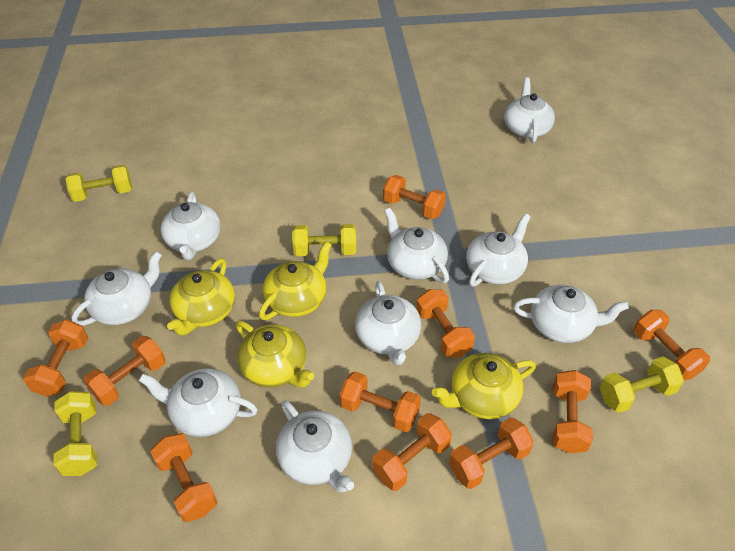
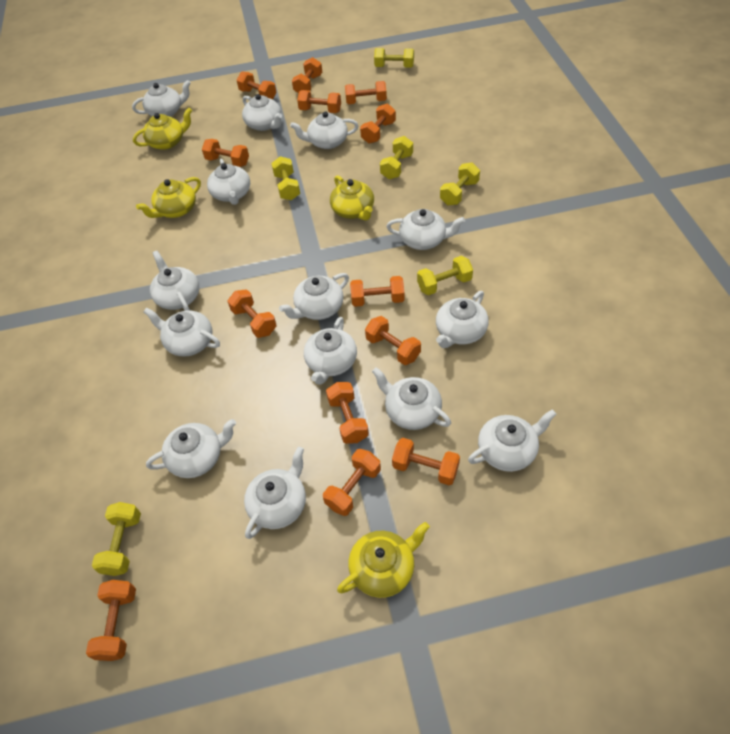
orange dumbbell: 10 -> 13
white teapot: 9 -> 14
yellow dumbbell: 4 -> 6

